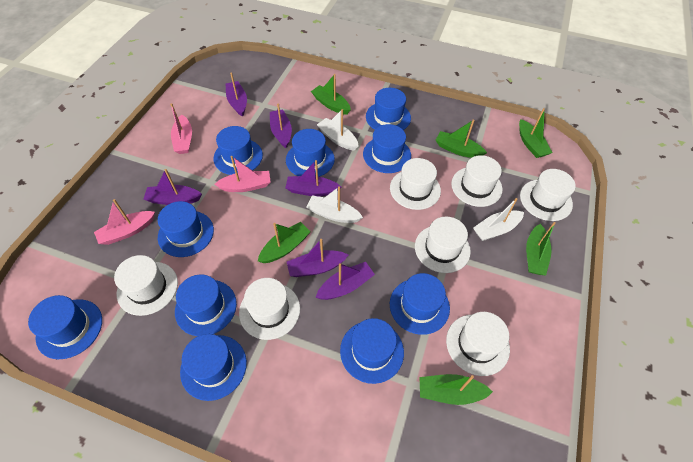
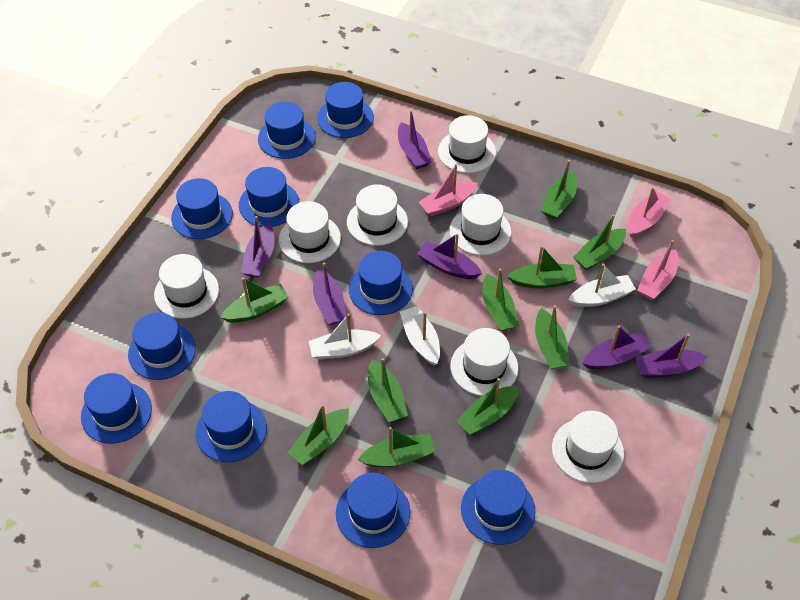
green boat: 6 -> 10

